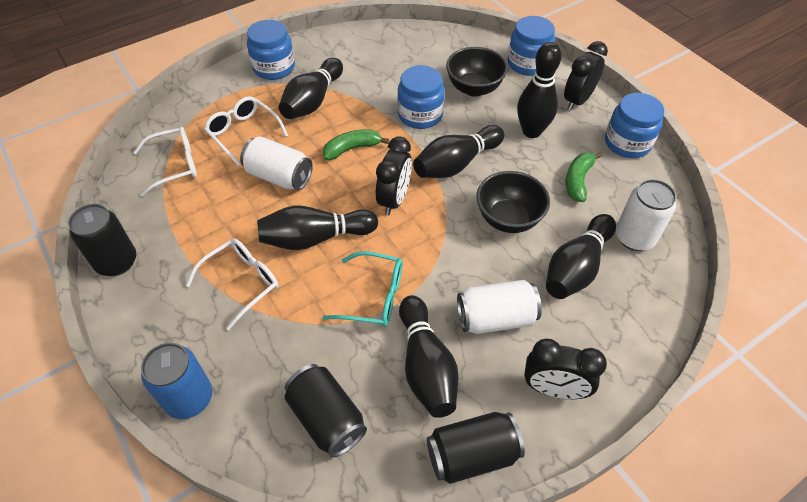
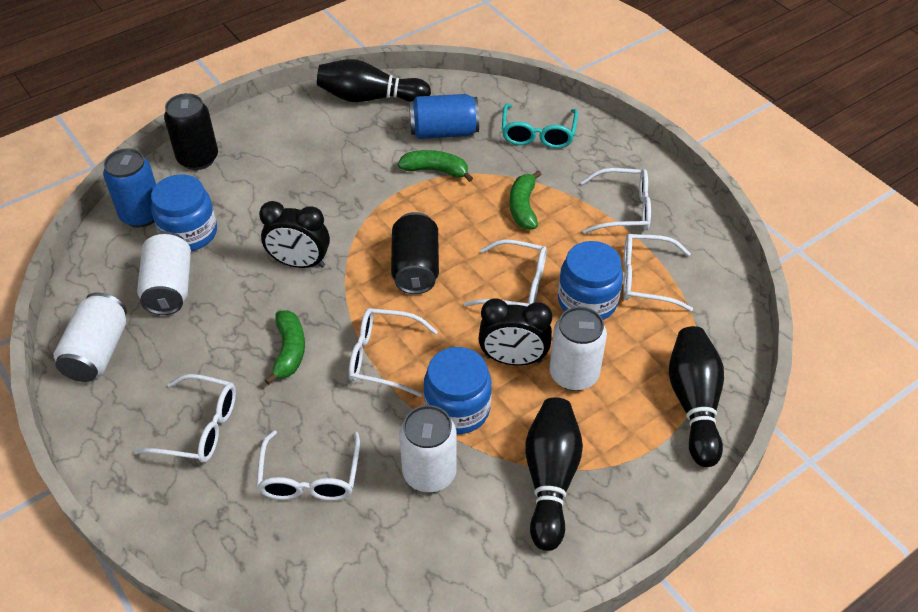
black bowl: 2 -> 0
black bowling pin: 6 -> 3
black can: 3 -> 2
black clock: 3 -> 2
blue can: 1 -> 2
blue jar: 4 -> 3
green banana: 2 -> 3
white can: 3 -> 4
white glasses: 3 -> 6

